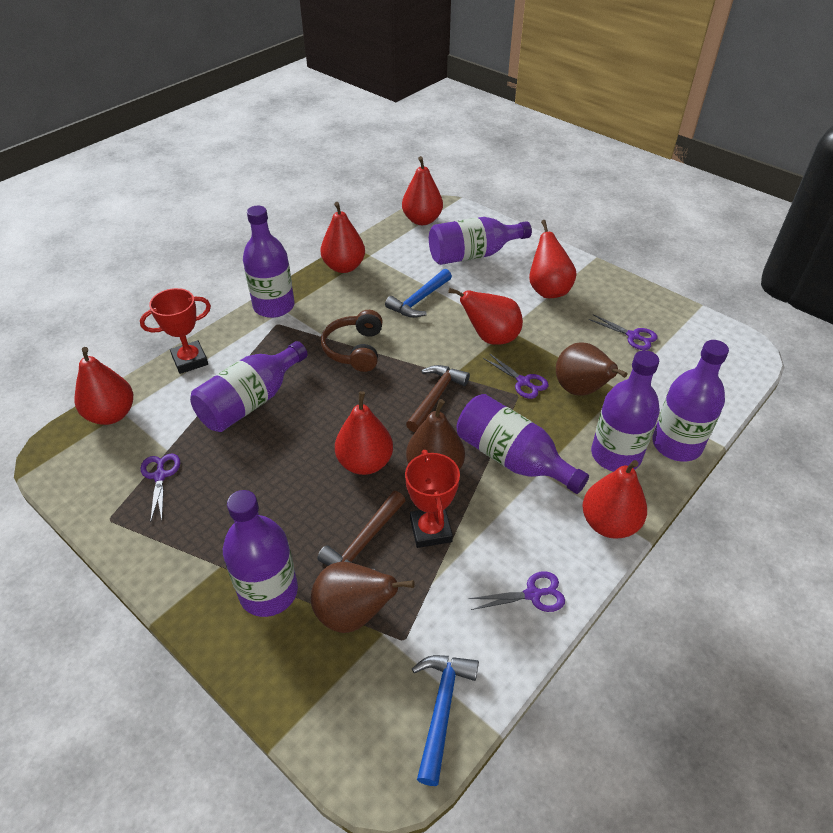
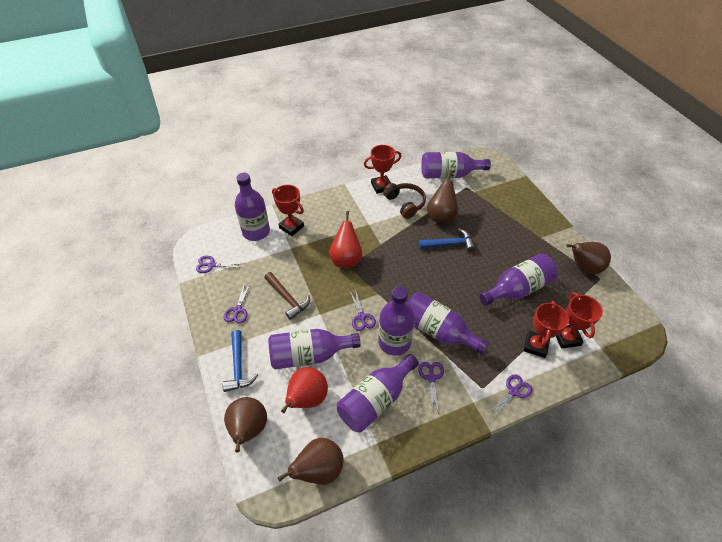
brown hammer: 2 -> 1
brown pear: 3 -> 4
purple scissors: 4 -> 5
red pear: 7 -> 2
red trophy: 2 -> 4

